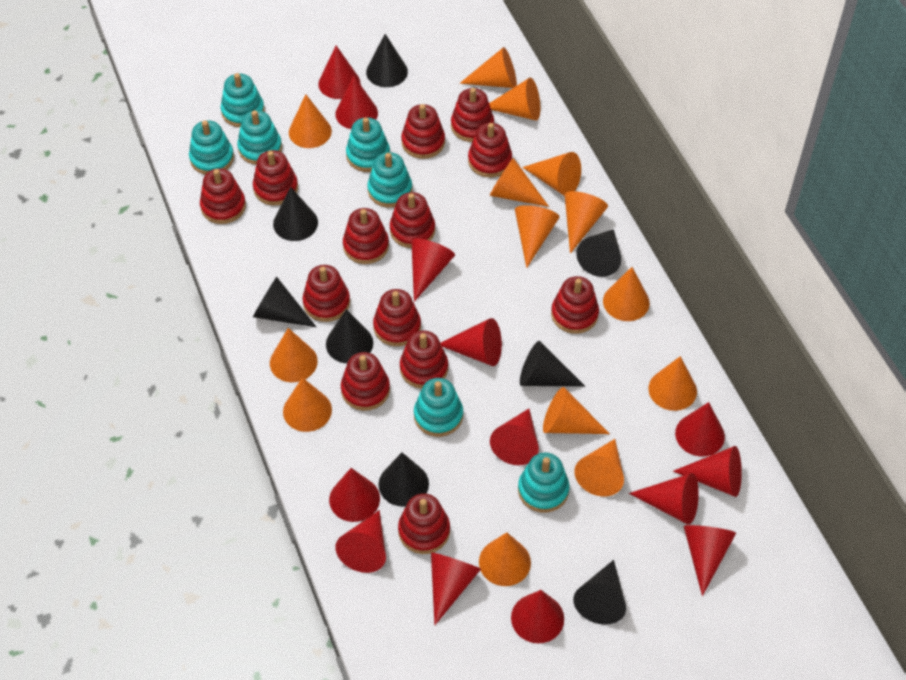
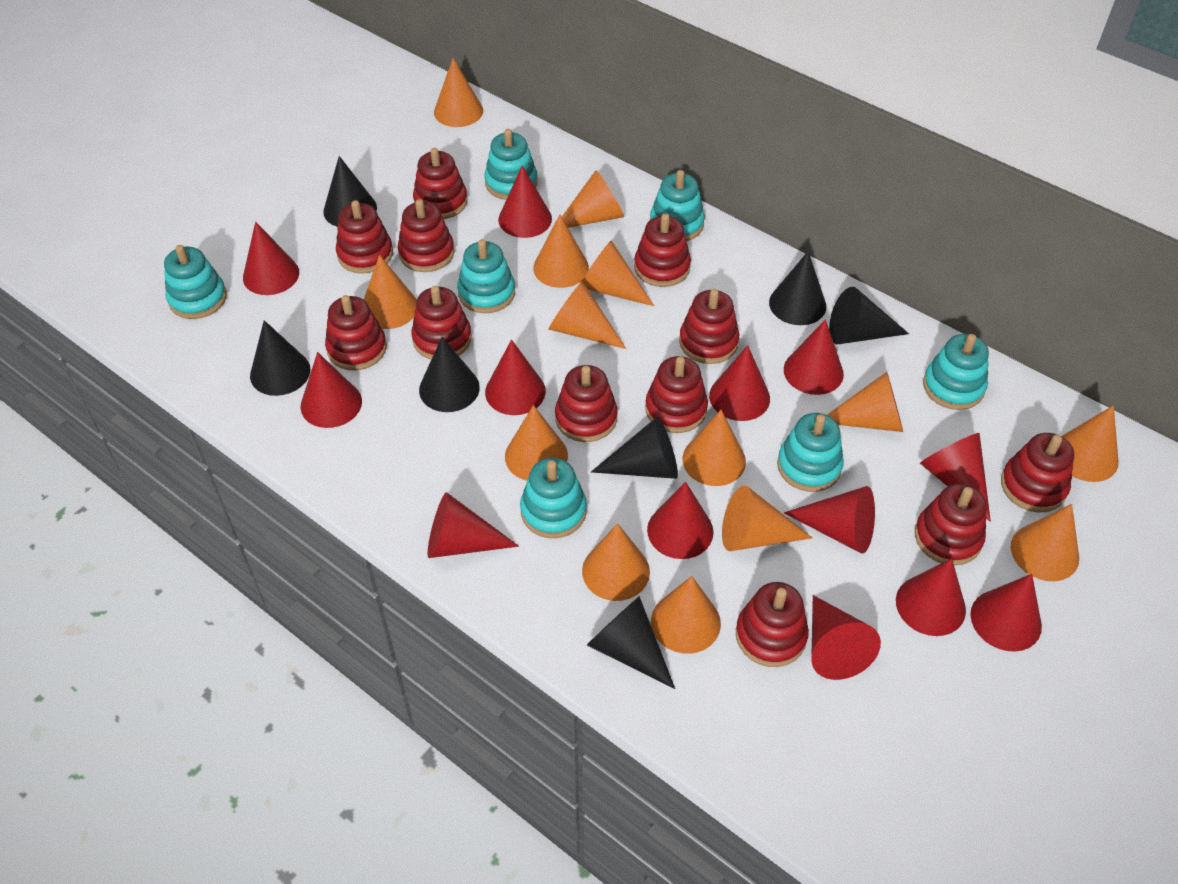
black cone: 8 -> 7
red stacking toy: 13 -> 12

